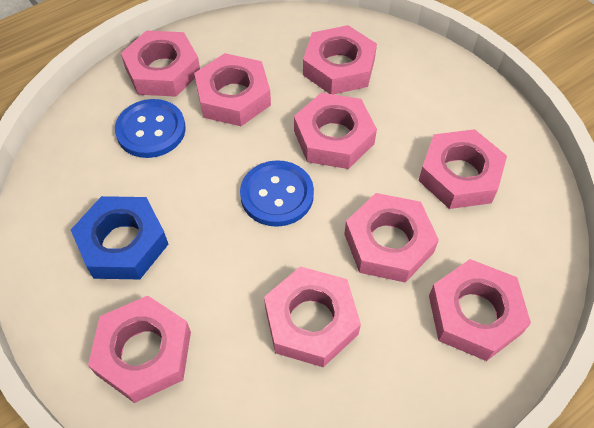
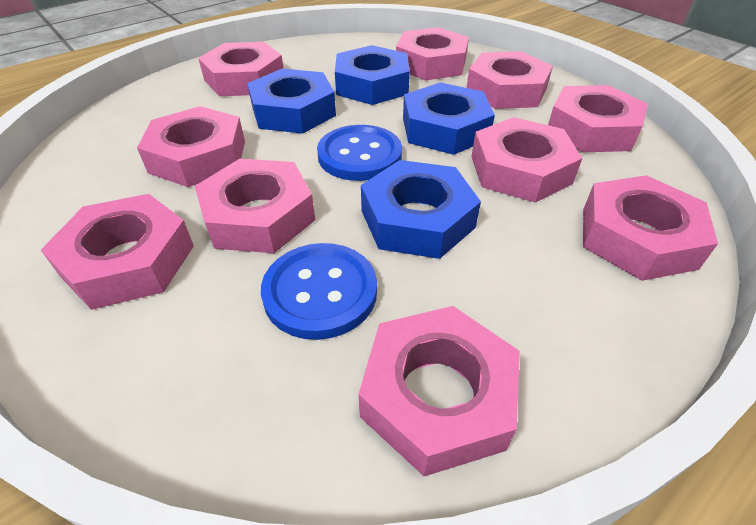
blue nut: 1 -> 4
pink nut: 9 -> 10

